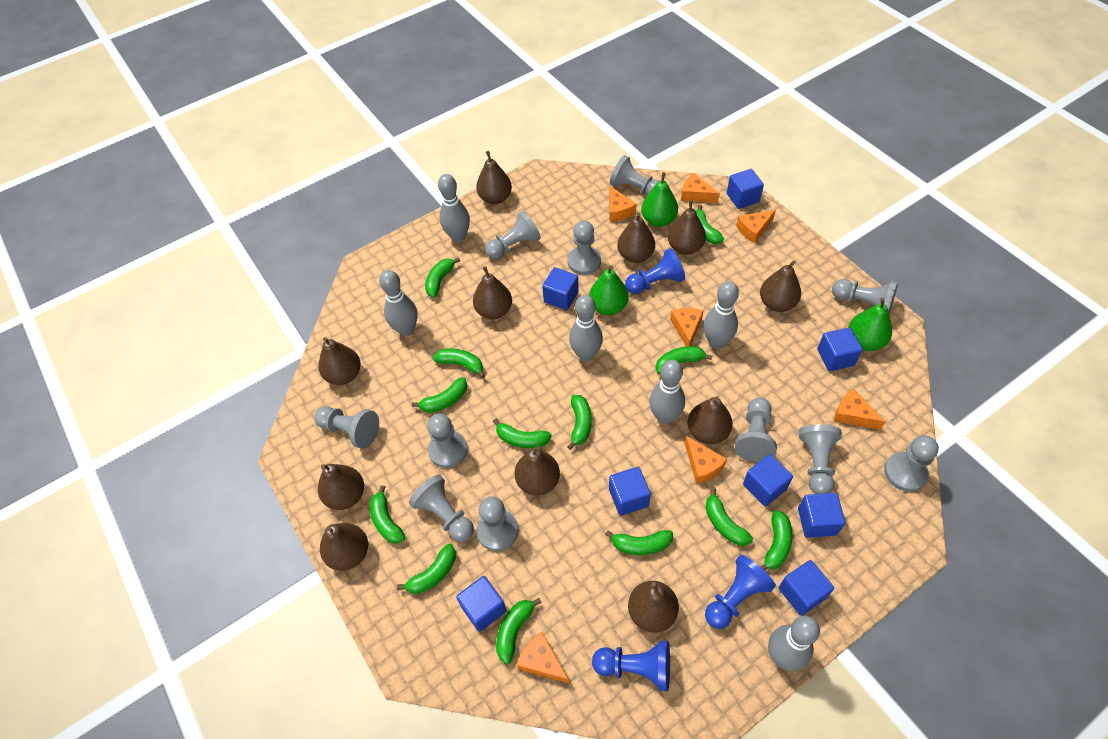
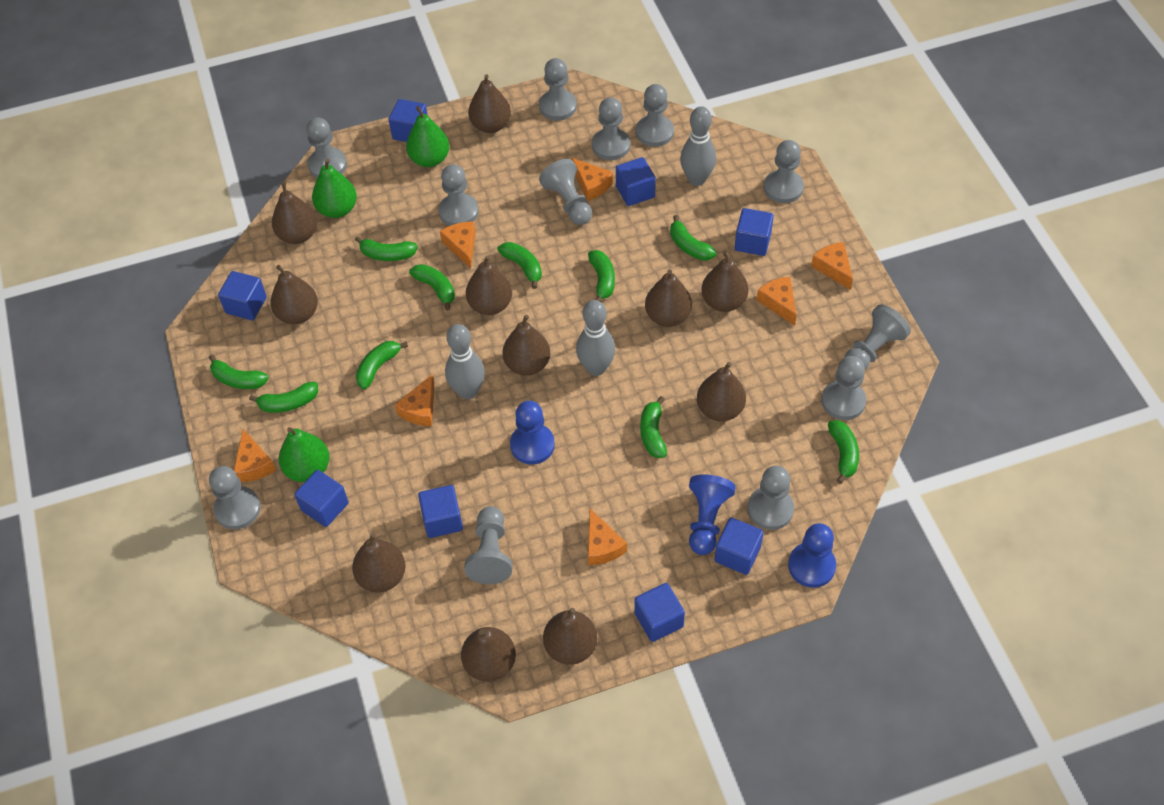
green banana: 13 -> 10
grey bowling pin: 6 -> 3
grey pawn: 11 -> 12

